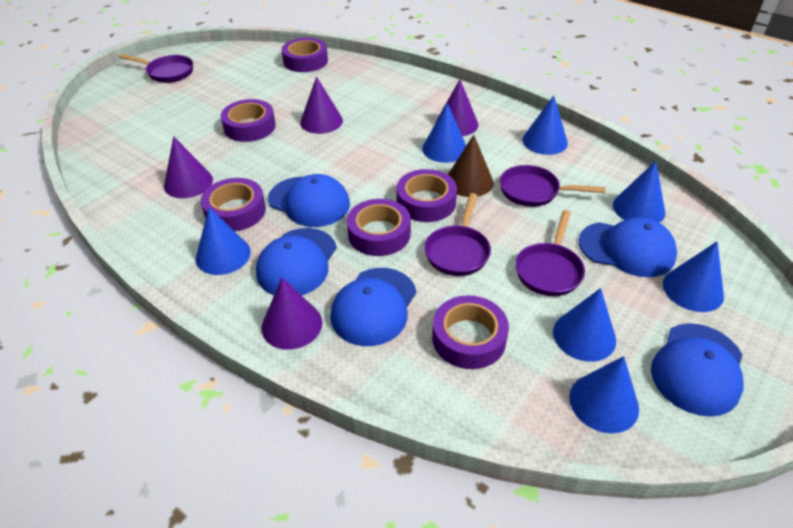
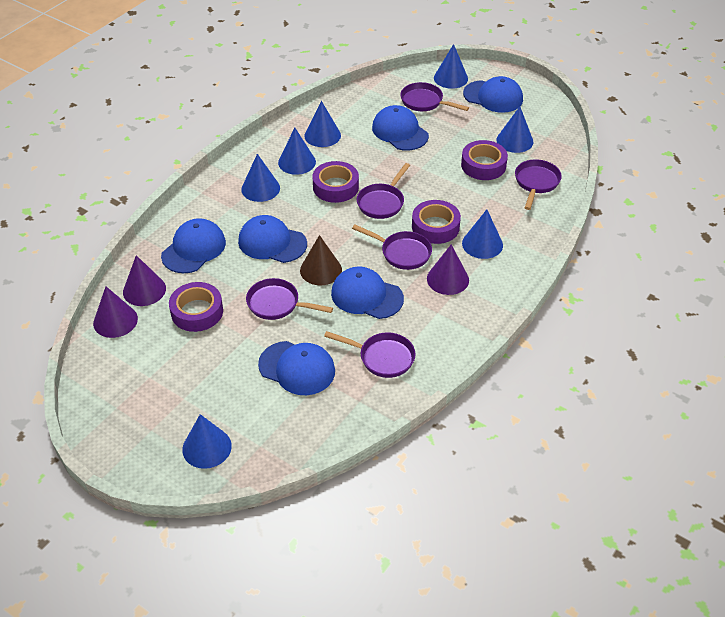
blue cap: 5 -> 6
purple cone: 4 -> 3
purple pan: 4 -> 6
purple tape: 6 -> 4

